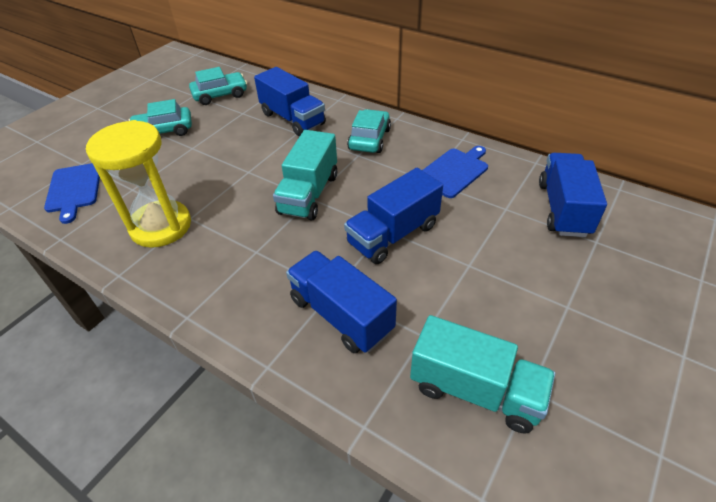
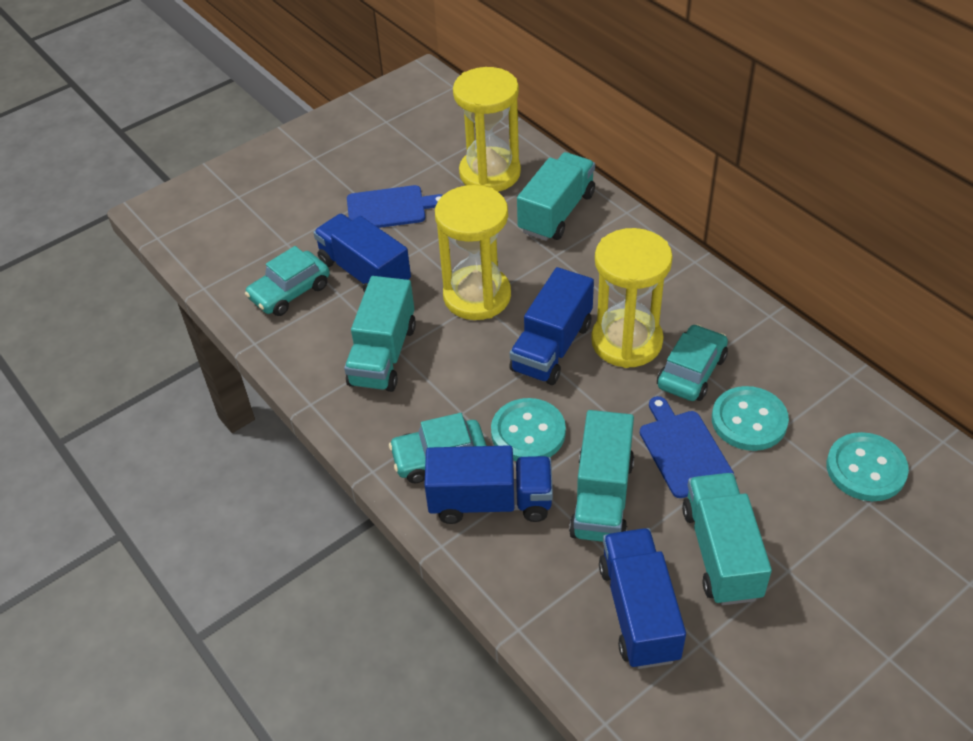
turquoise button: 0 -> 3
turquoise truck: 2 -> 4
yellow hourglass: 1 -> 3

